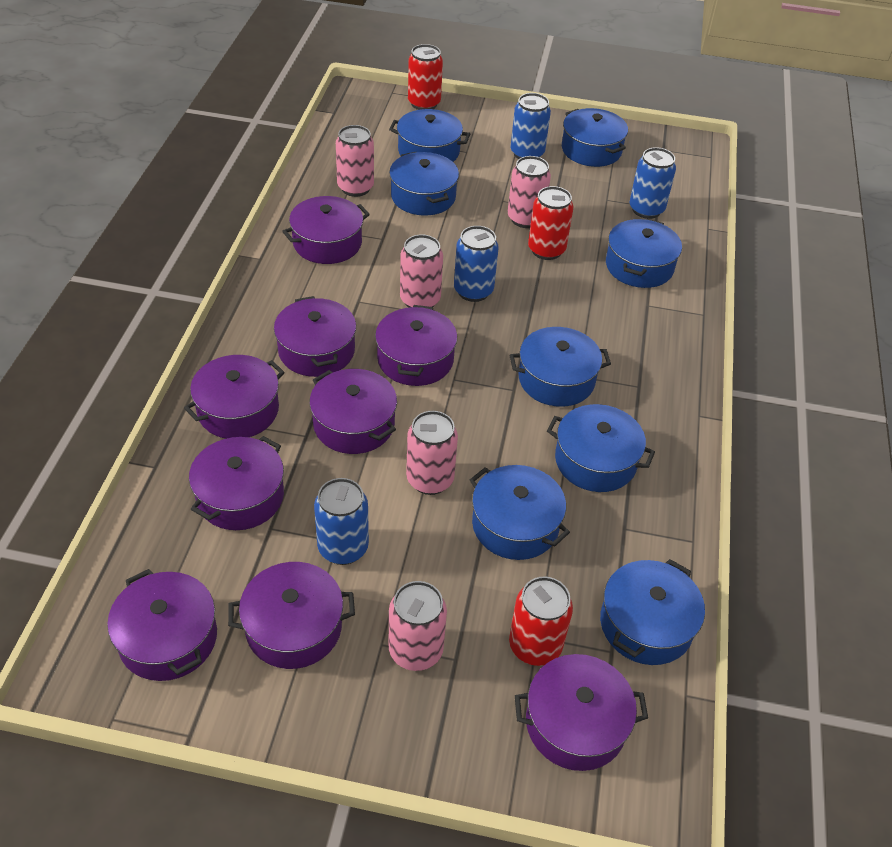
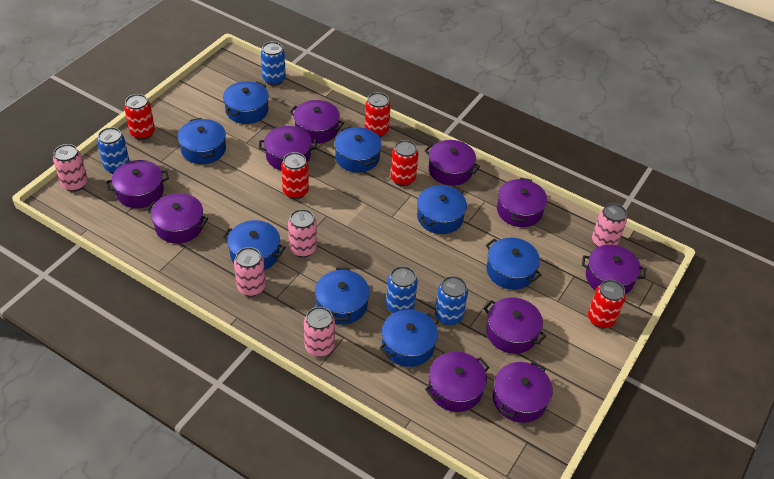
purple pot: 9 -> 10
red can: 3 -> 5

